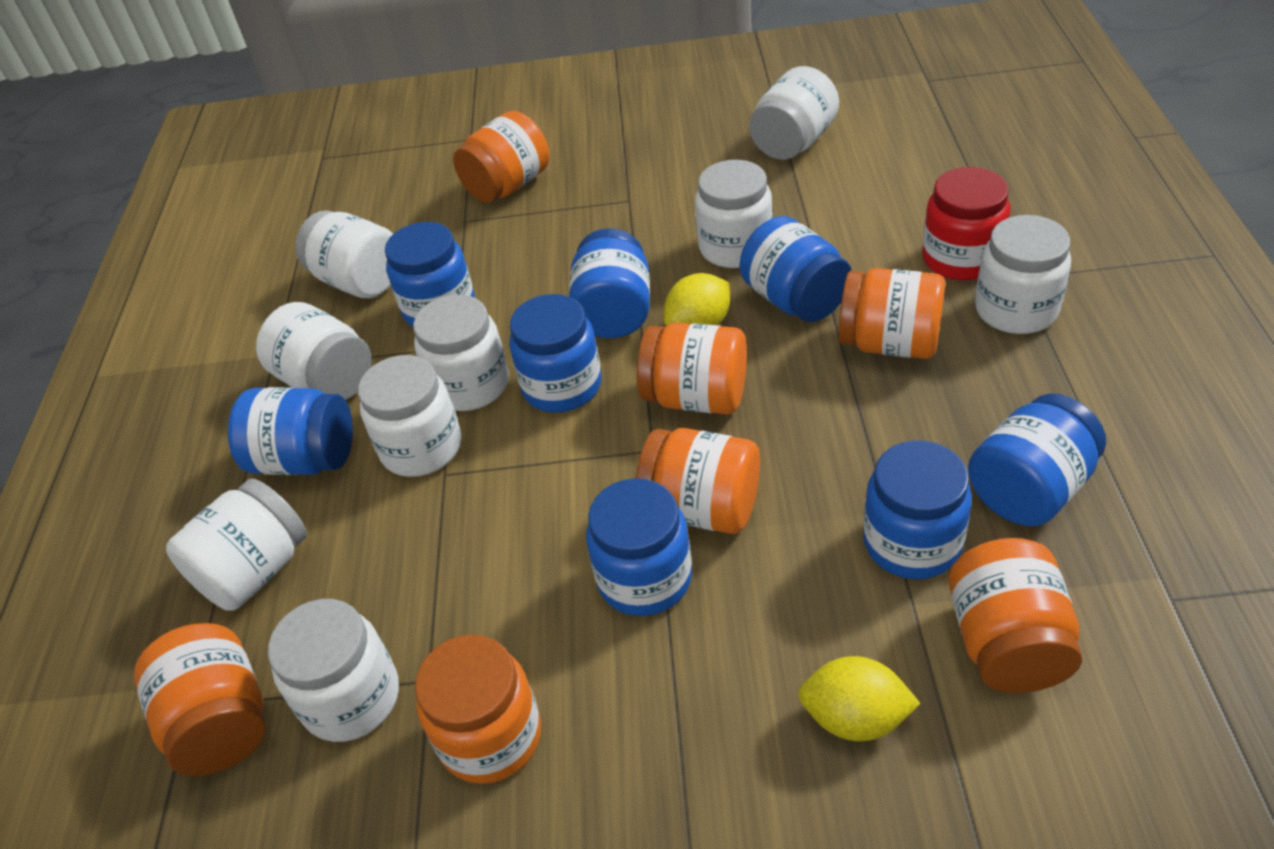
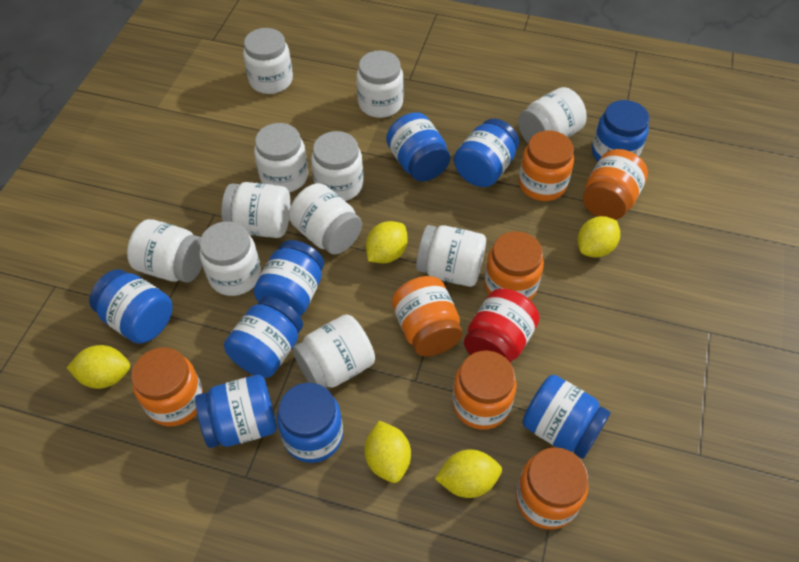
blue jar: 8 -> 9
white jar: 9 -> 11
yellow lemon: 2 -> 5

